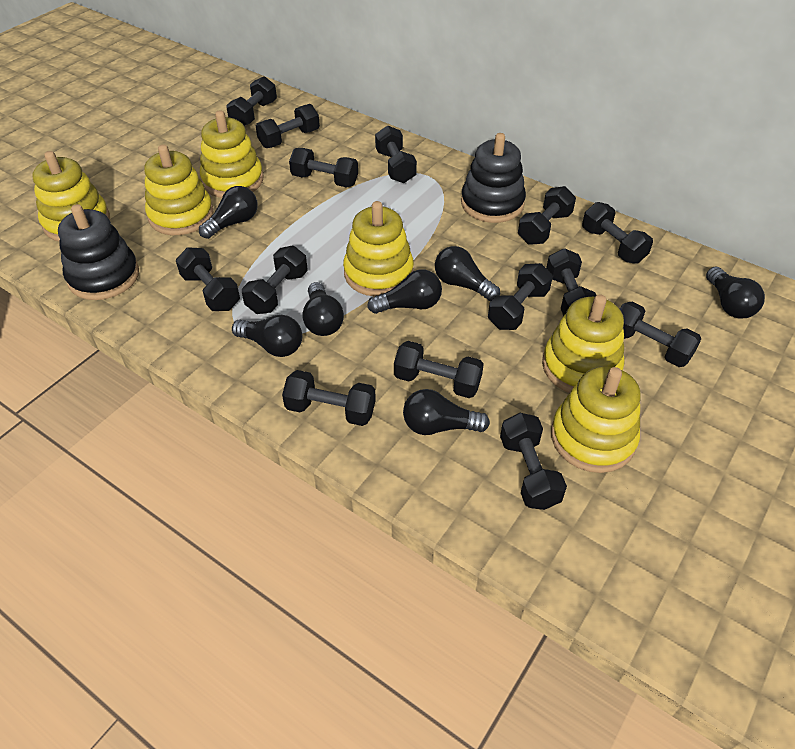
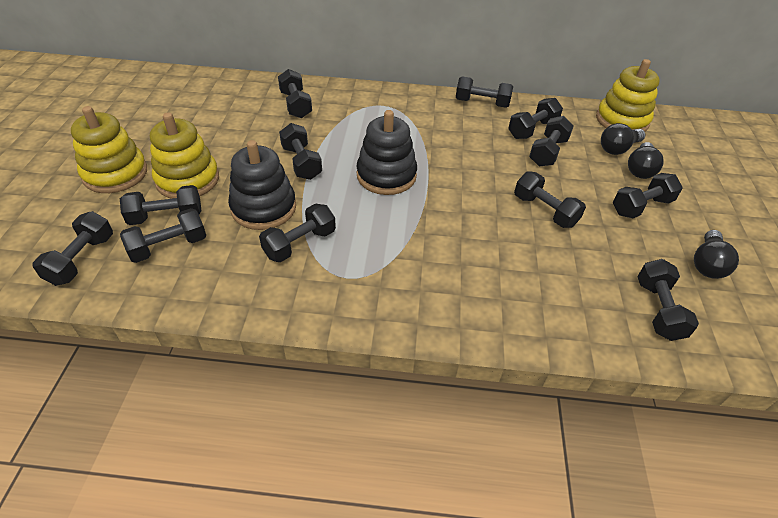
black dumbbell: 14 -> 12
black light bulb: 7 -> 3
yellow stacking toy: 6 -> 3

